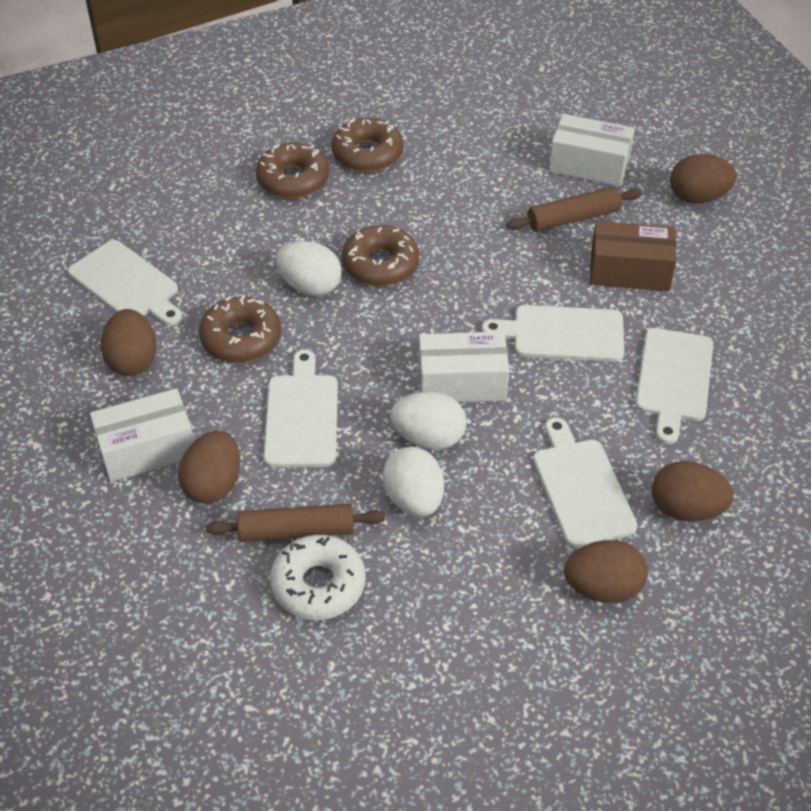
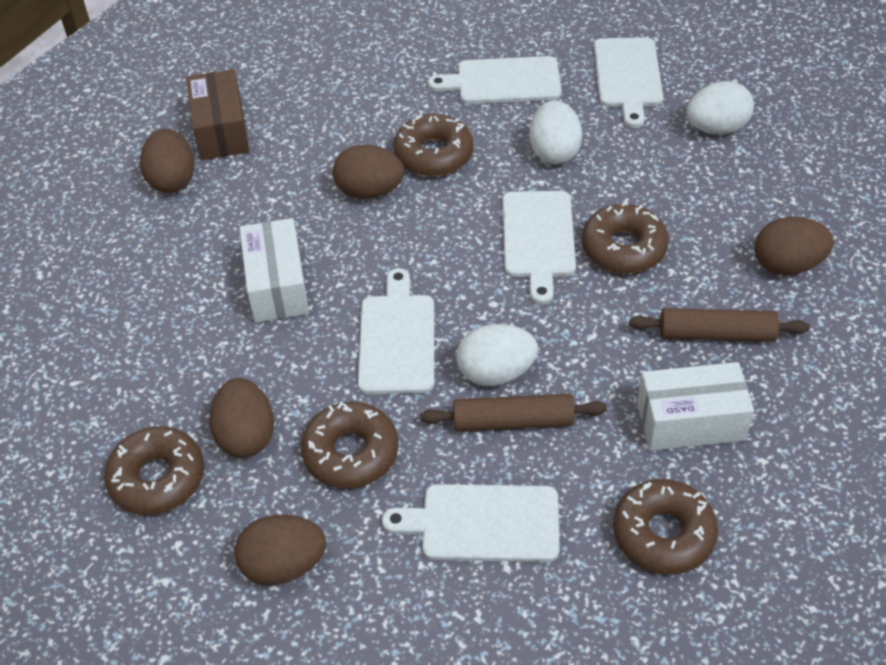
brown donut: 4 -> 5
white box: 3 -> 2
white donut: 1 -> 0

